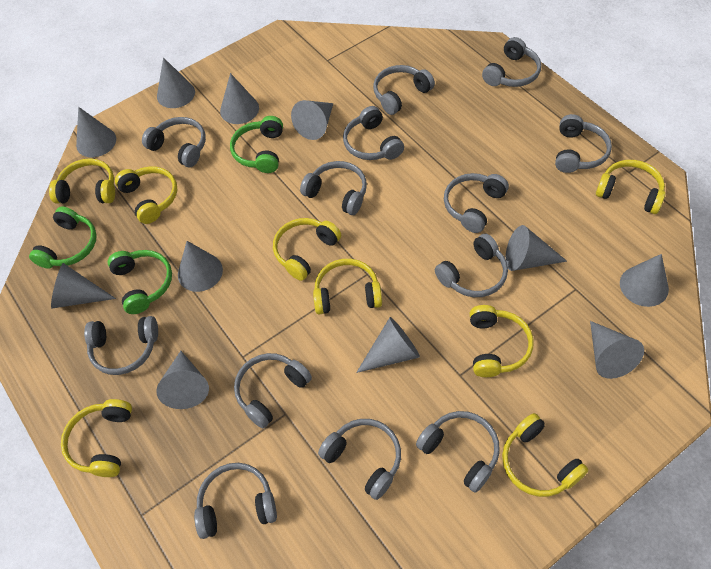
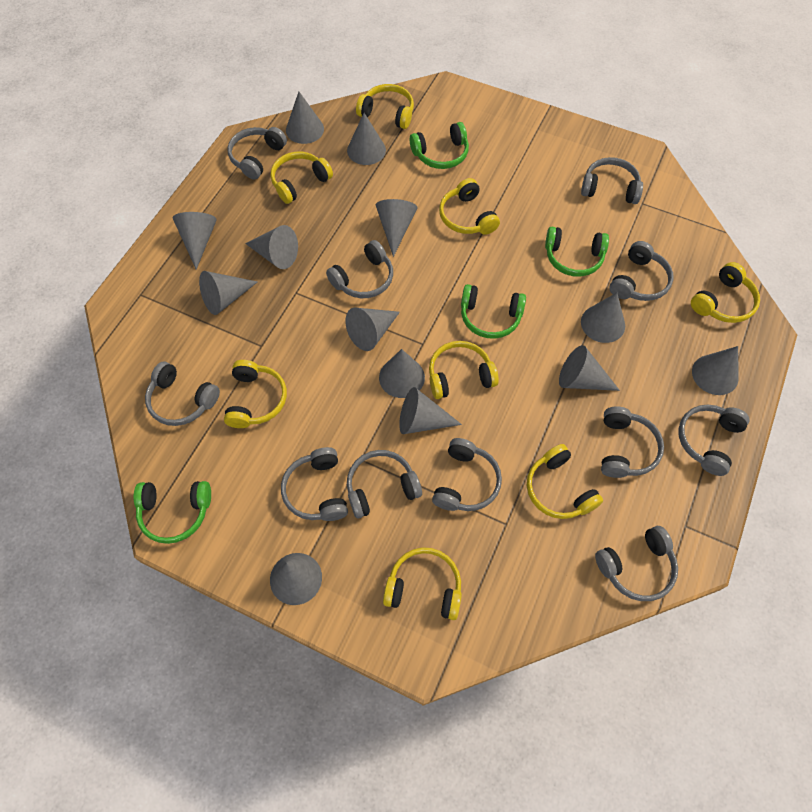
green headphones: 3 -> 4
grey cone: 11 -> 13
grey headphones: 13 -> 11

